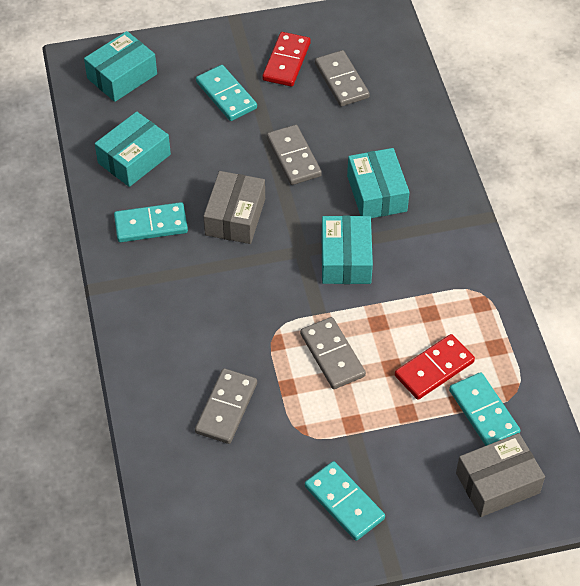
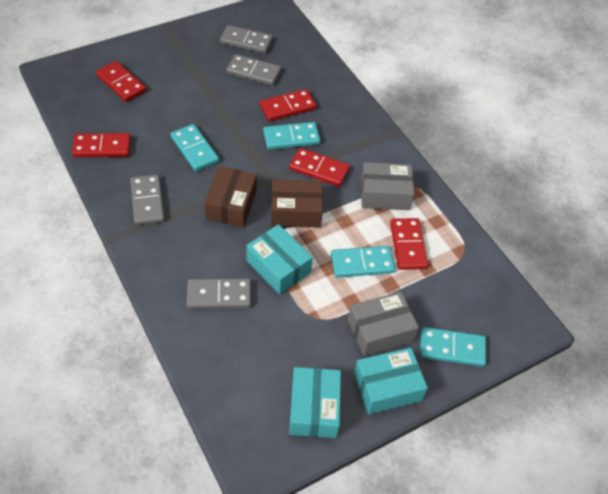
brown box: 0 -> 2
red domino: 2 -> 5
turquoise box: 4 -> 3

